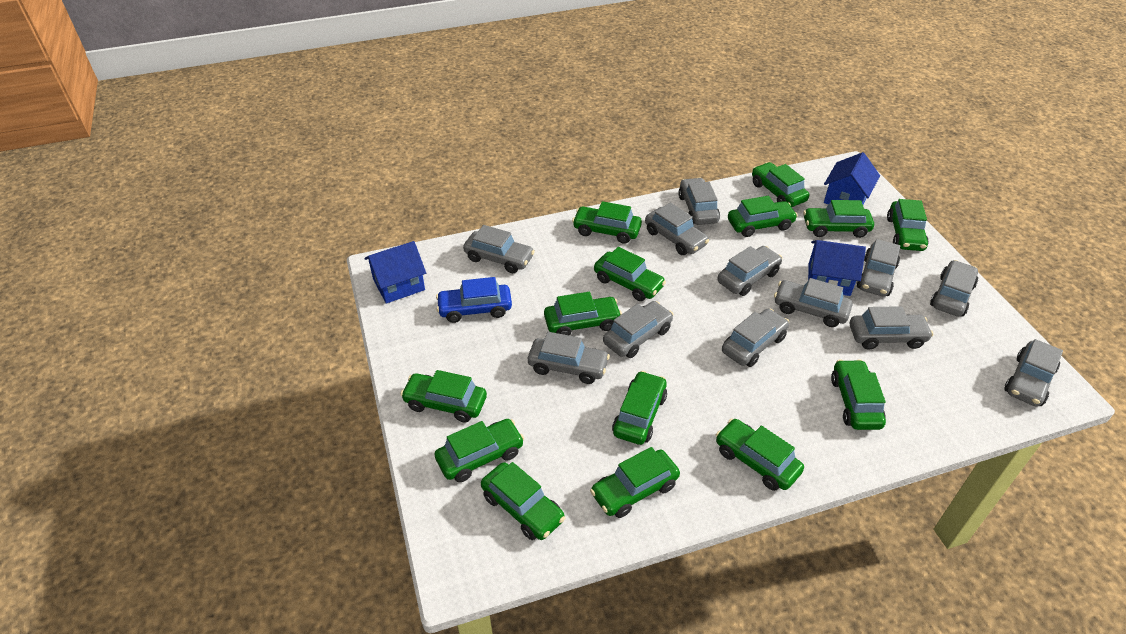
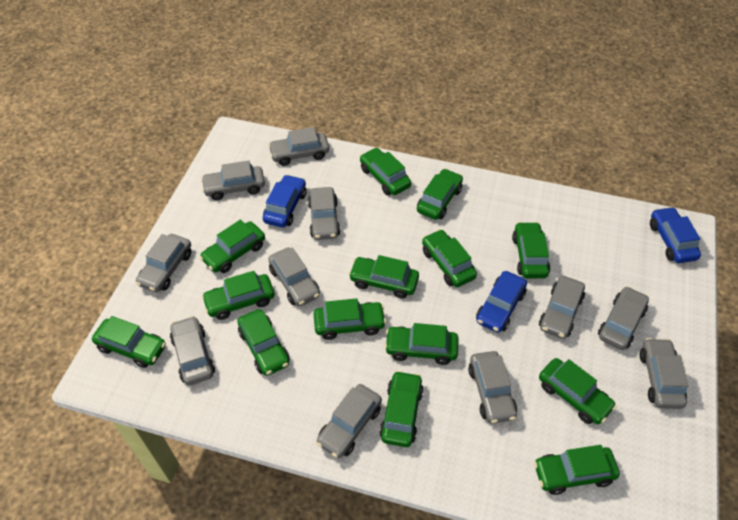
blue car: 1 -> 3
blue house: 3 -> 0
grey car: 12 -> 11

